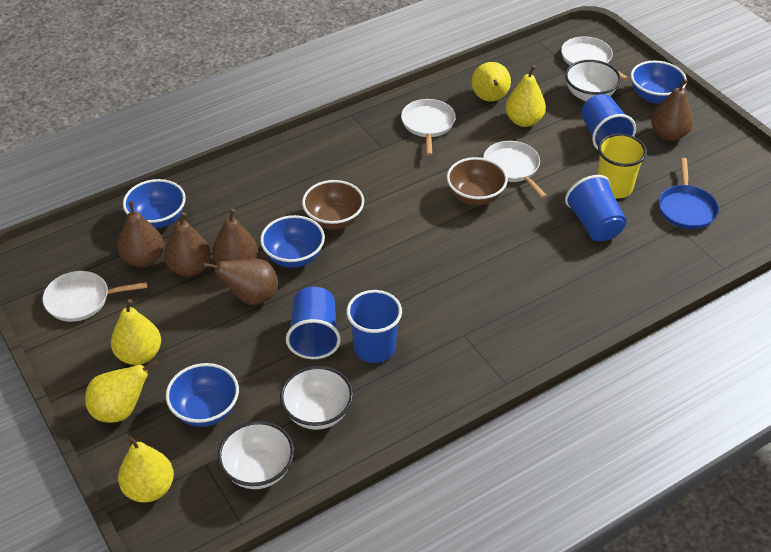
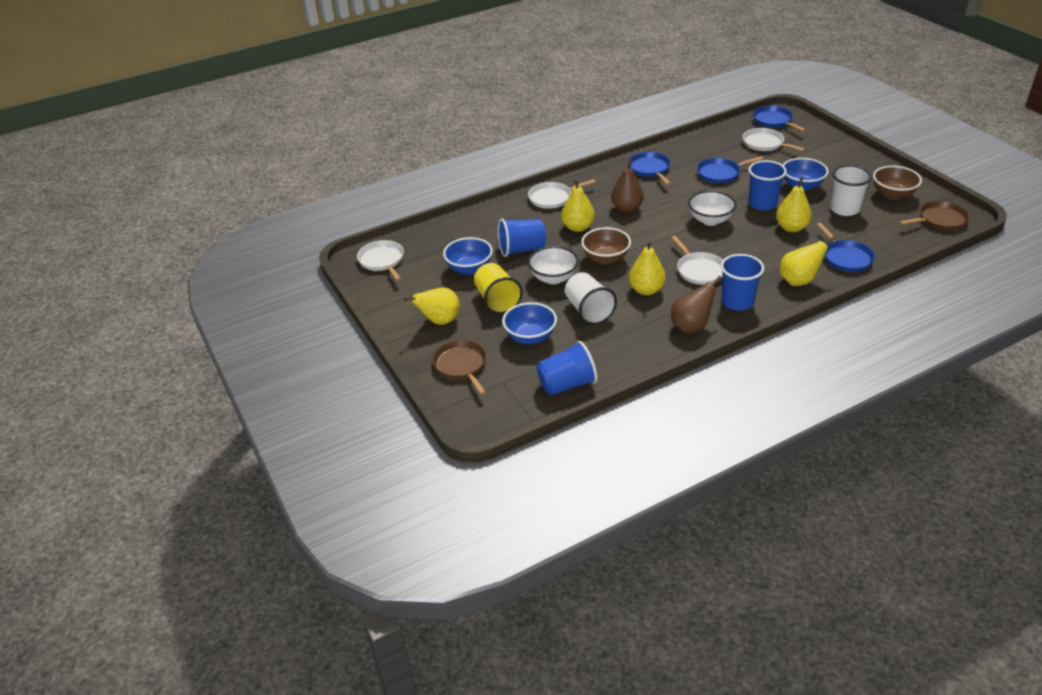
blue bowl: 4 -> 3
blue pan: 1 -> 4
brown pan: 0 -> 2
brown pear: 5 -> 2
white bowl: 3 -> 2
white cup: 0 -> 2

